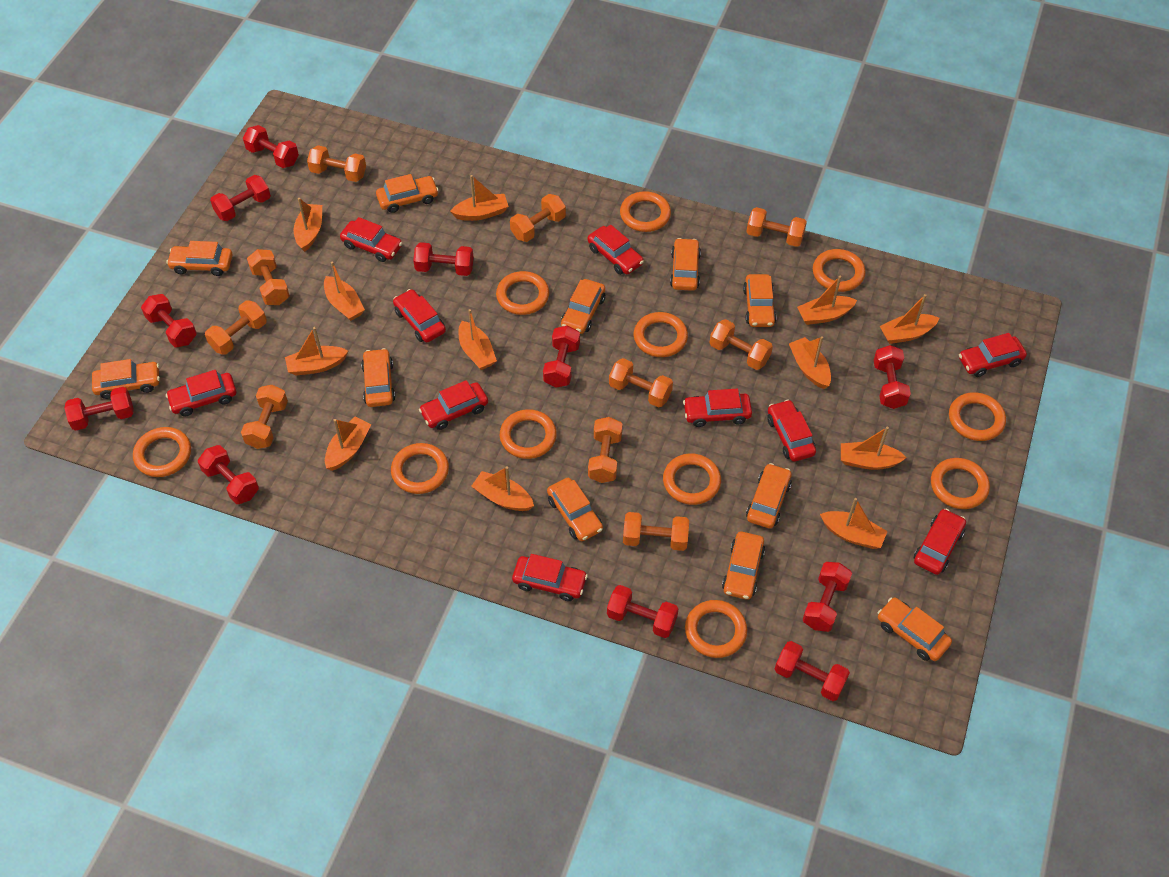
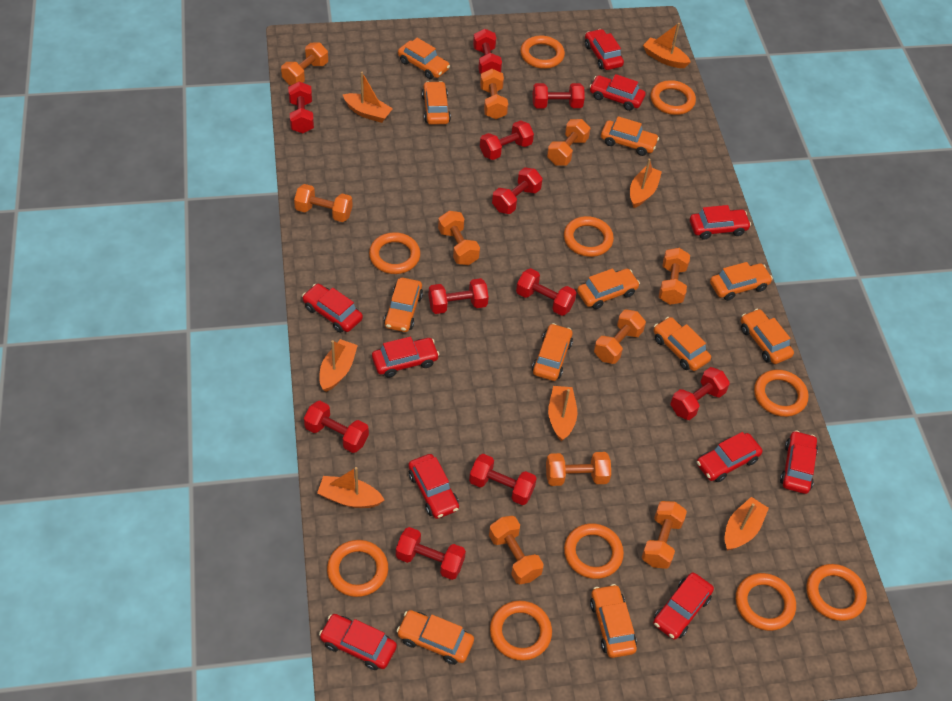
orange boat: 12 -> 7
orange ring: 11 -> 10

